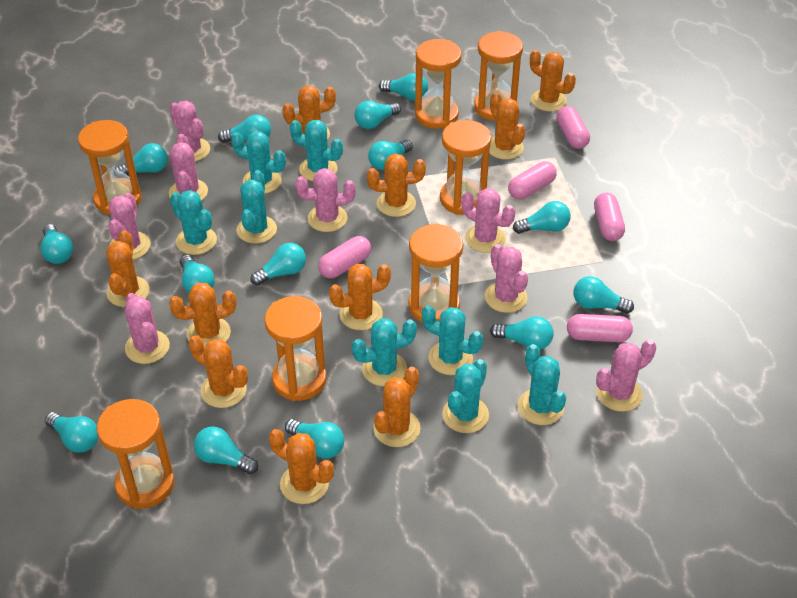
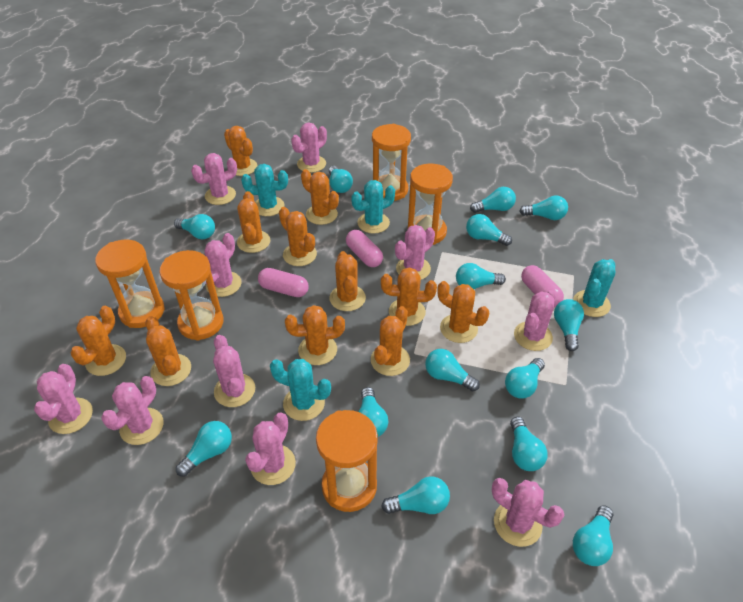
orange cactus: 10 -> 11
orange hourglass: 7 -> 5
pink cactus: 8 -> 10
pink capsule: 5 -> 3
turquoise cactus: 8 -> 4

